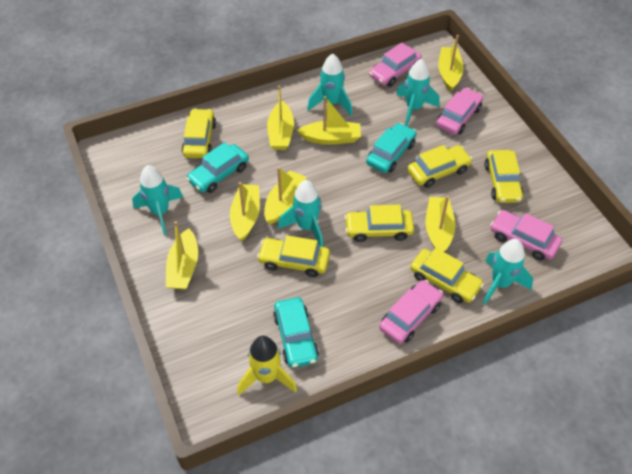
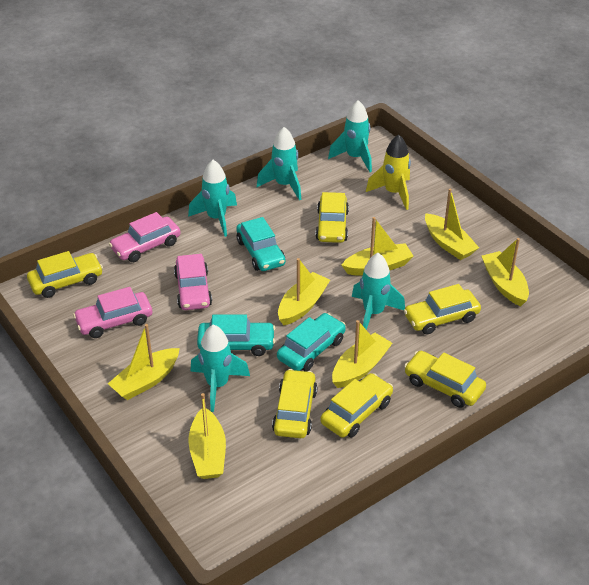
pink car: 4 -> 3

